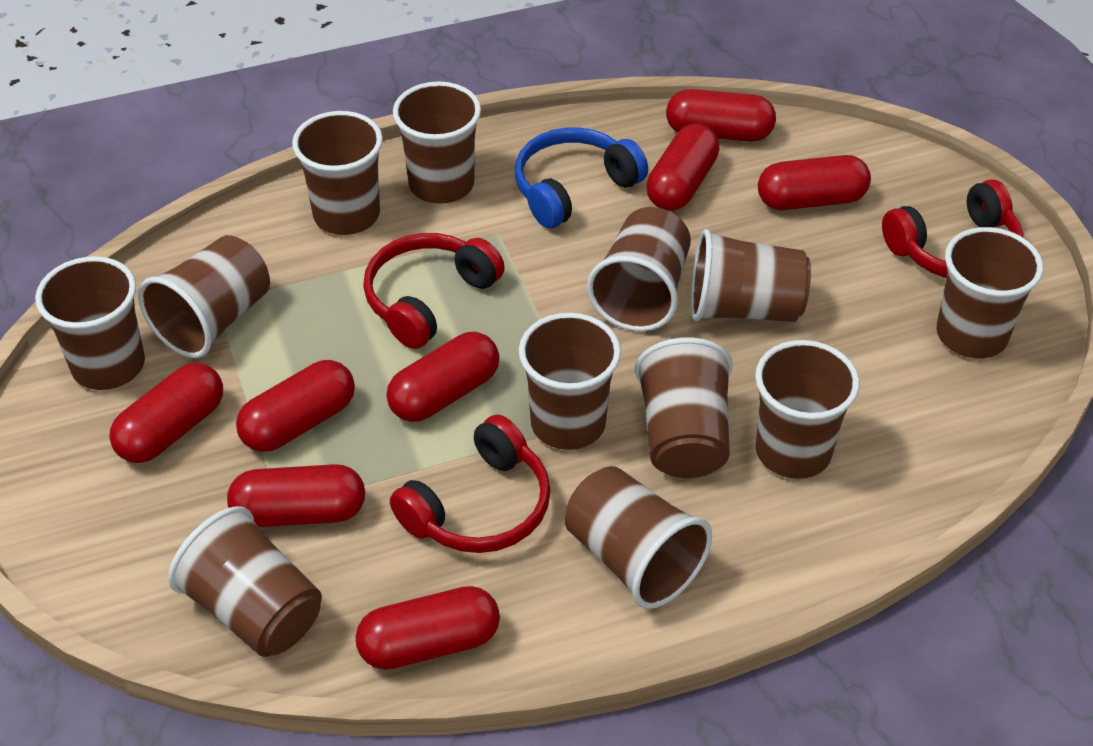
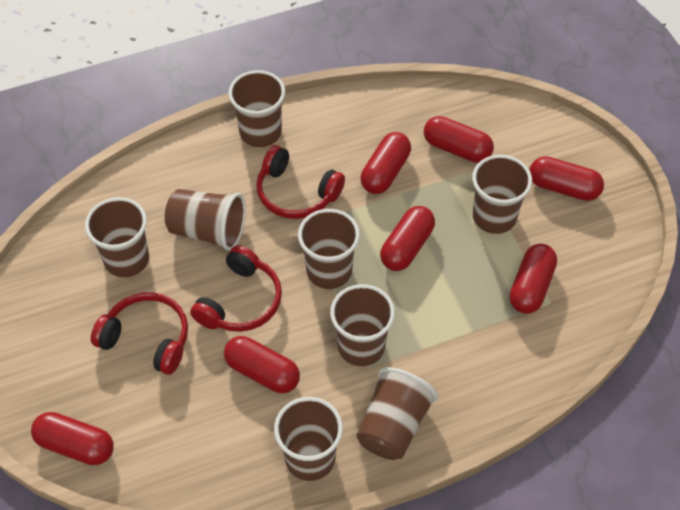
blue headphones: 1 -> 0
brown cup: 12 -> 8
red capsule: 8 -> 7

